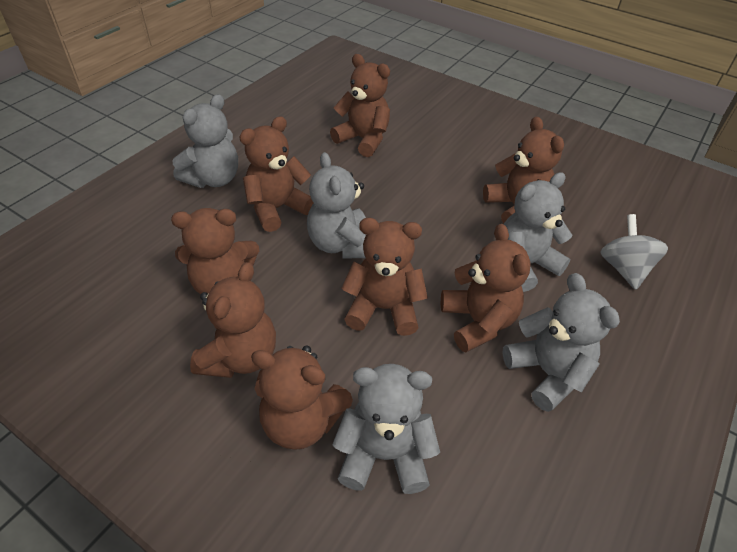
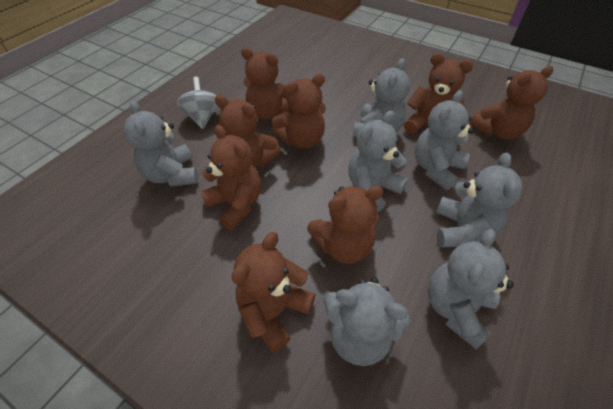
grey teddy bear: 5 -> 7

